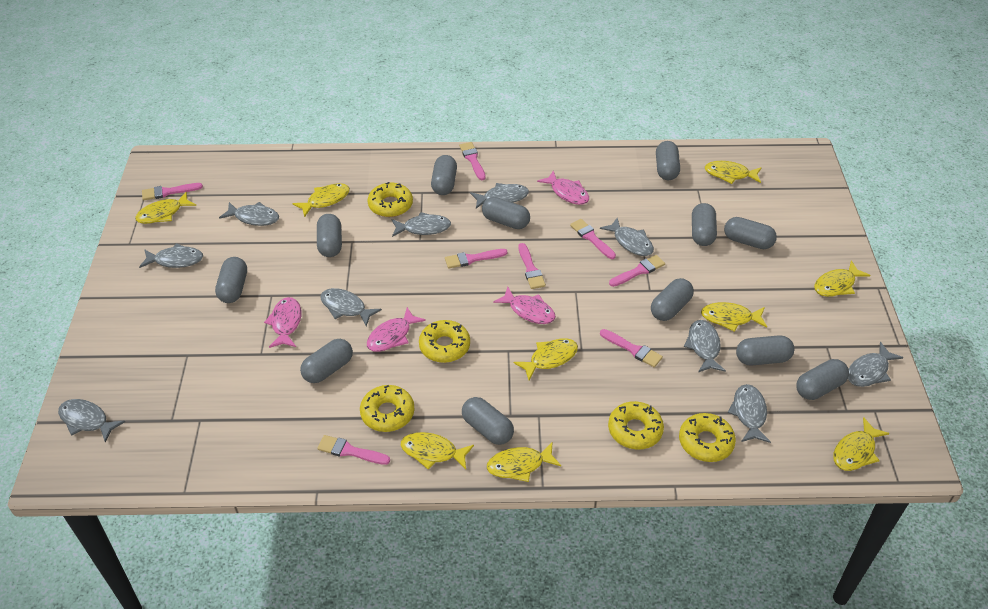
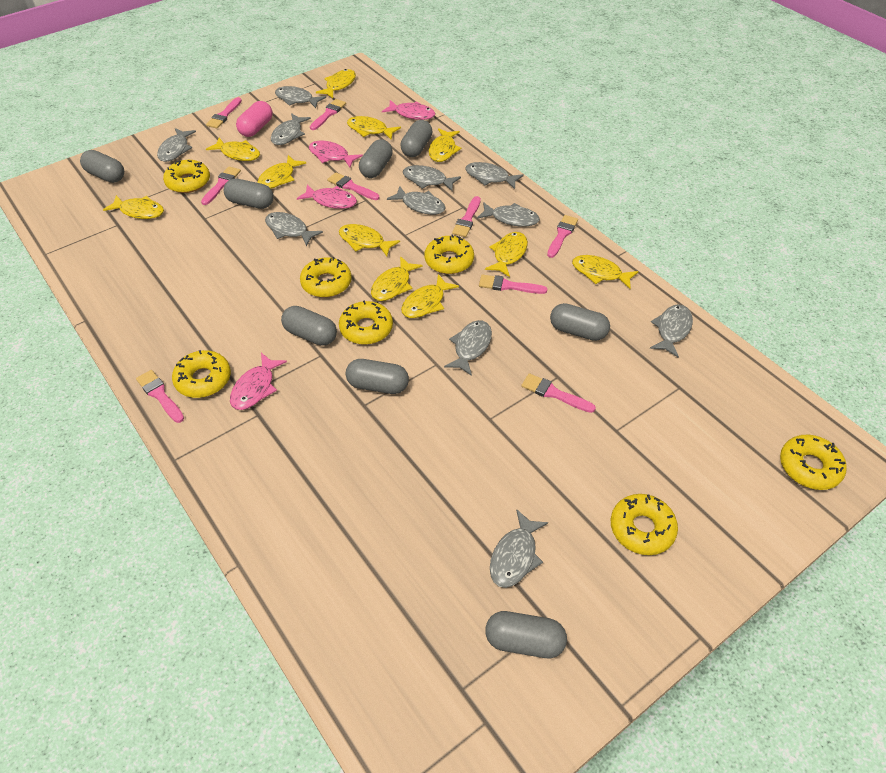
grey capsule: 12 -> 8
grey fish: 10 -> 11
pink brush: 8 -> 9
pink capsule: 0 -> 1
yellow donut: 5 -> 7
yellow fish: 9 -> 11

